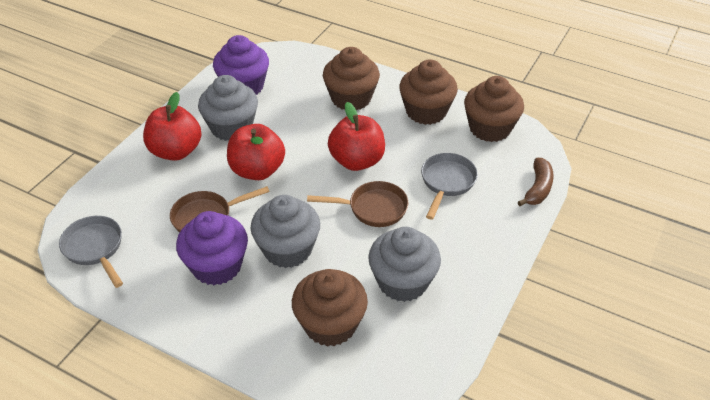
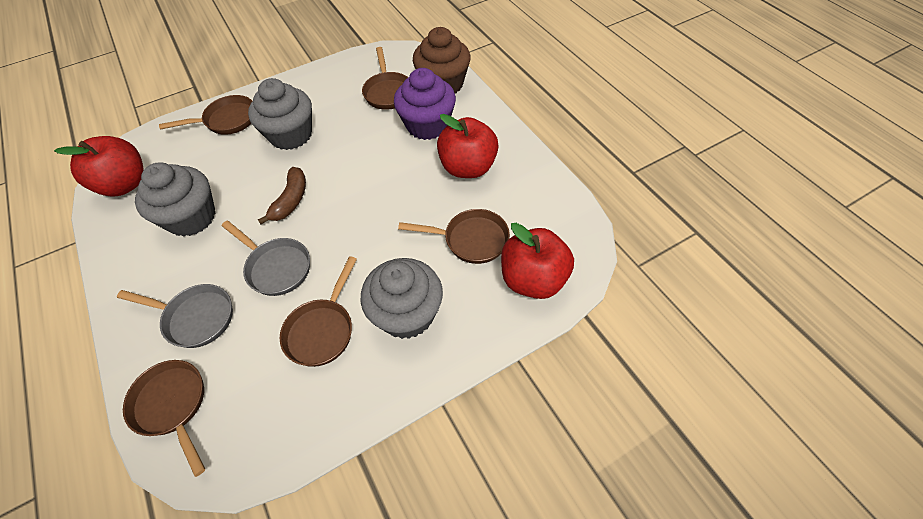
brown cupcake: 4 -> 1
brown pan: 2 -> 5
purple cupcake: 2 -> 1

